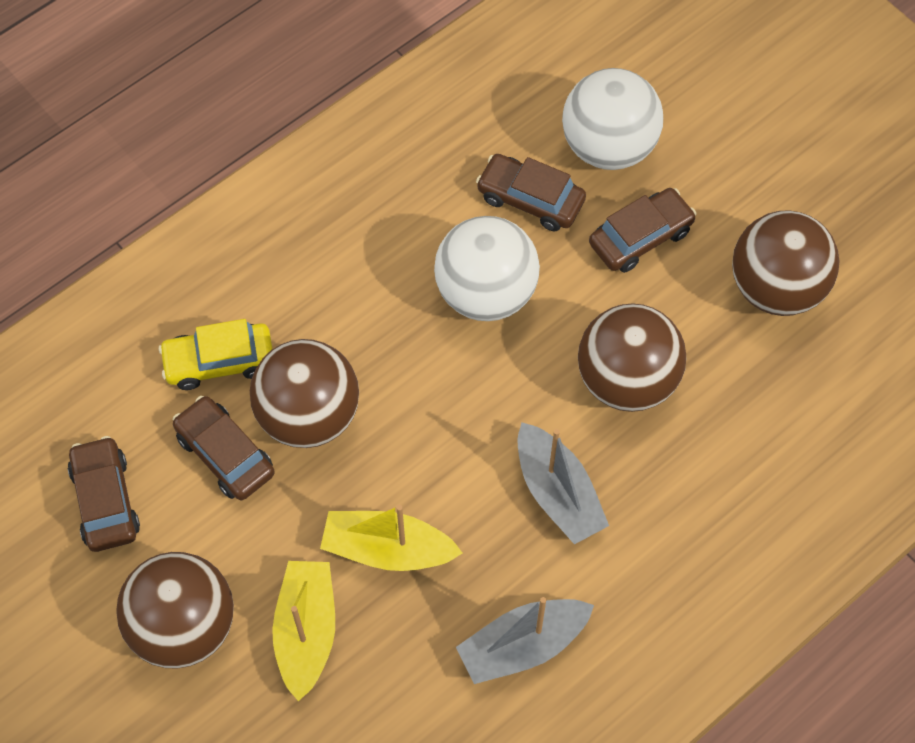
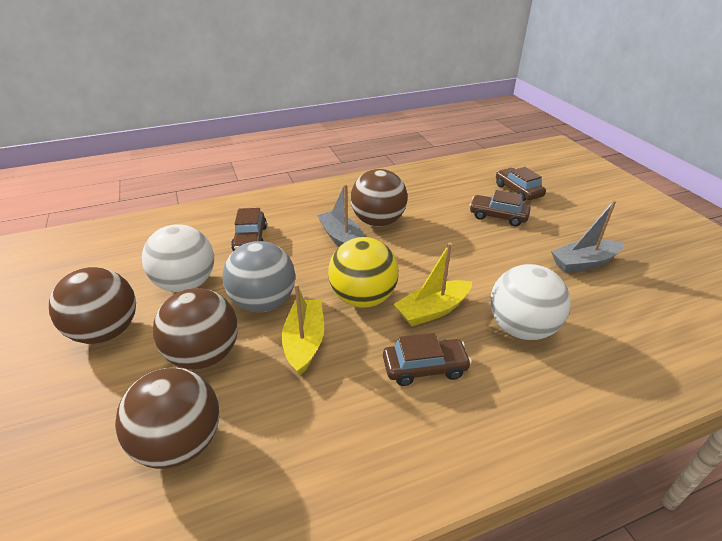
grey ball: 0 -> 1
yellow ball: 0 -> 1
yellow car: 1 -> 0

